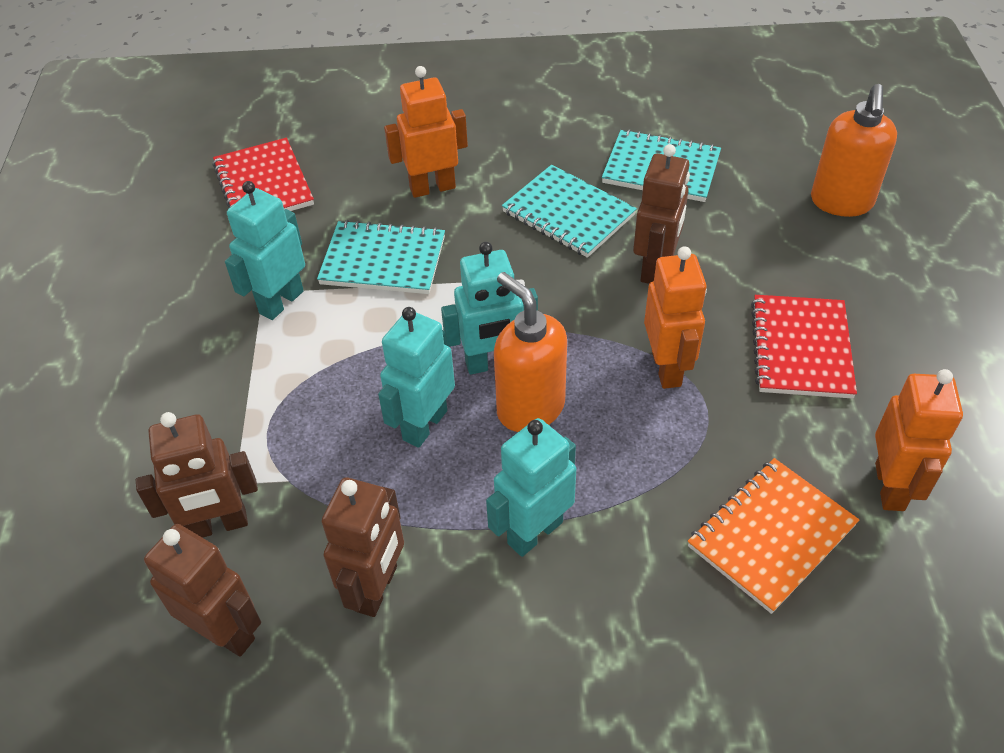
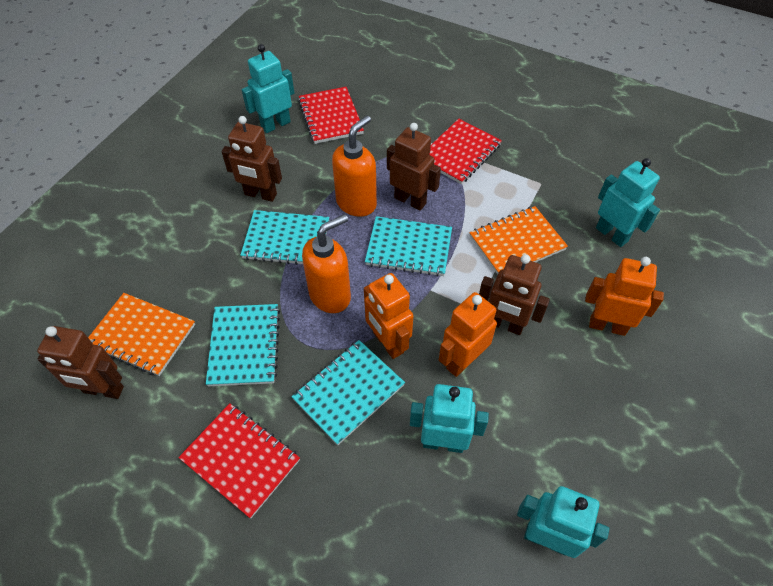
orange notebook: 1 -> 2
red notebook: 2 -> 3
turquoise notebook: 3 -> 4

